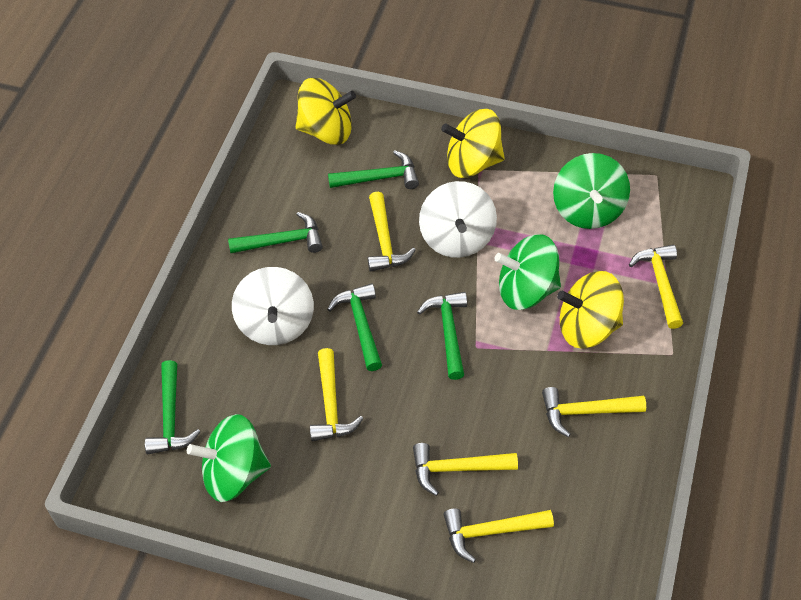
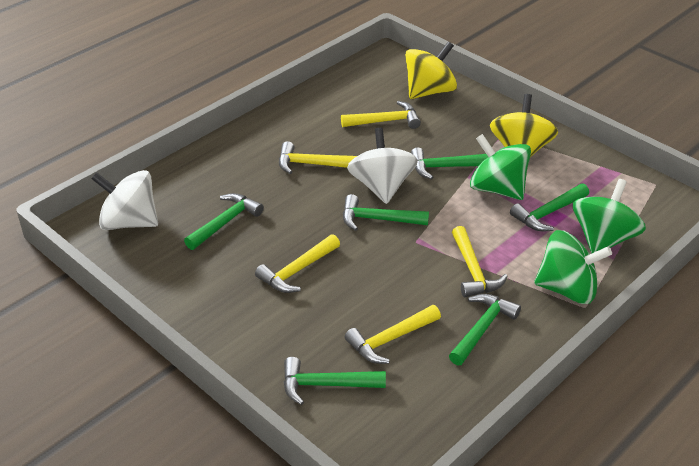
green hammer: 5 -> 6
yellow hammer: 6 -> 5
yellow spinning top: 3 -> 2

